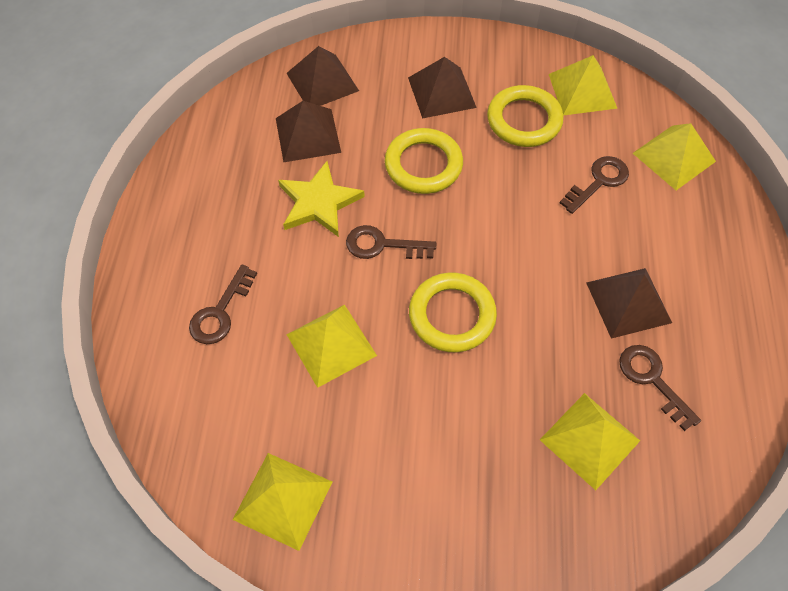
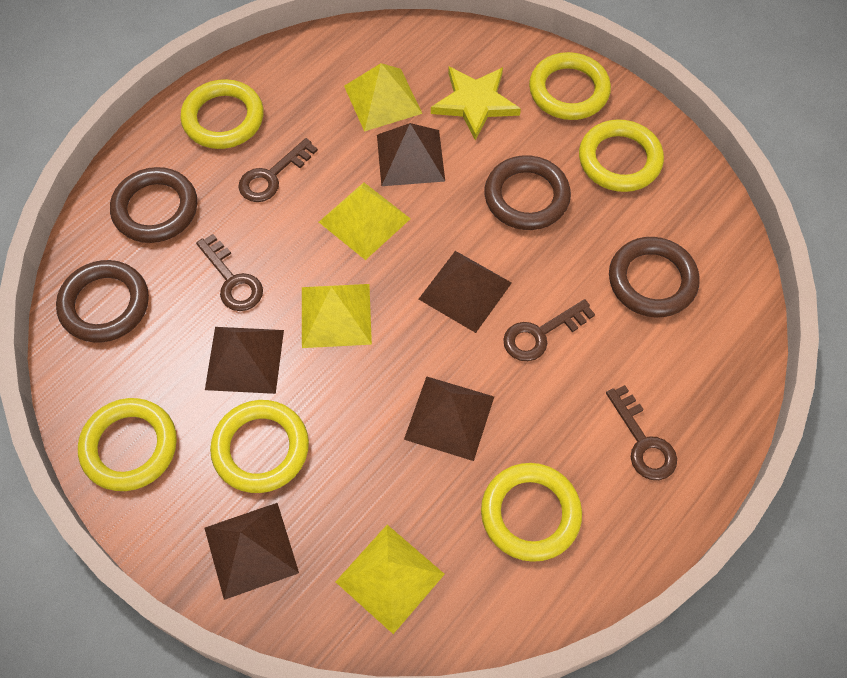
brown pyramid: 4 -> 5
brown ring: 0 -> 4
yellow pyramid: 5 -> 4
yellow ring: 3 -> 6

